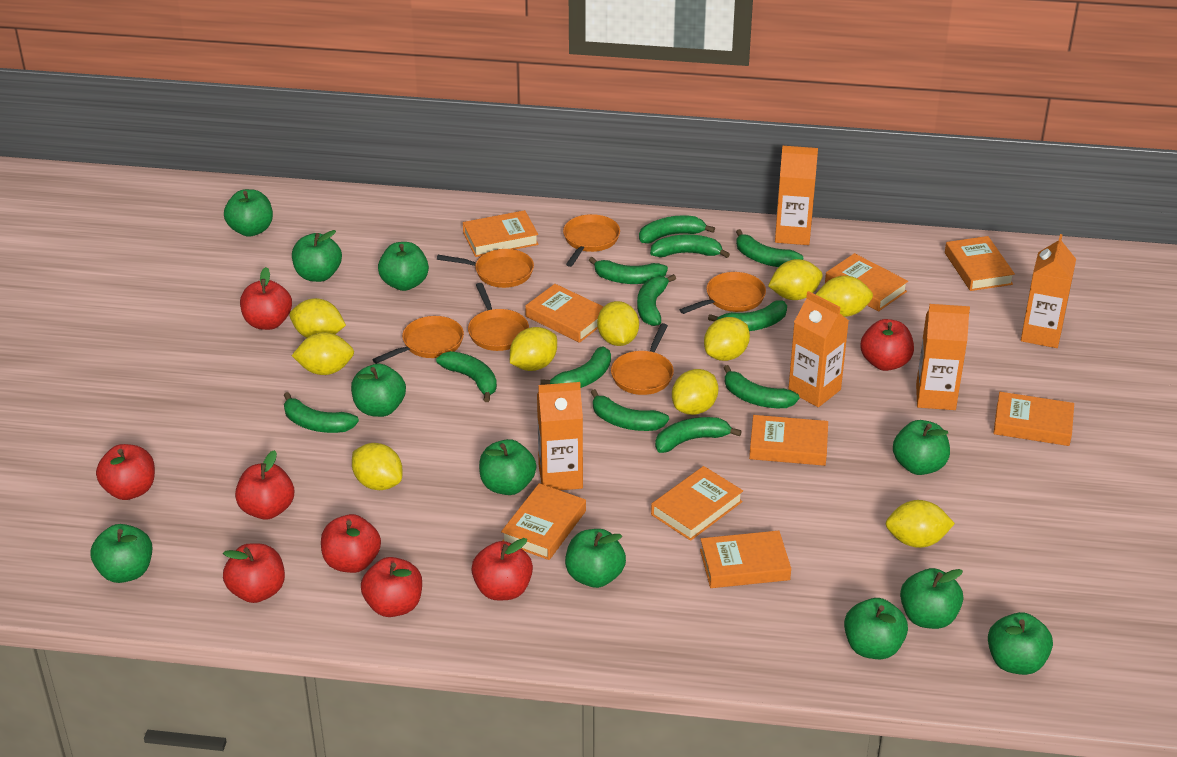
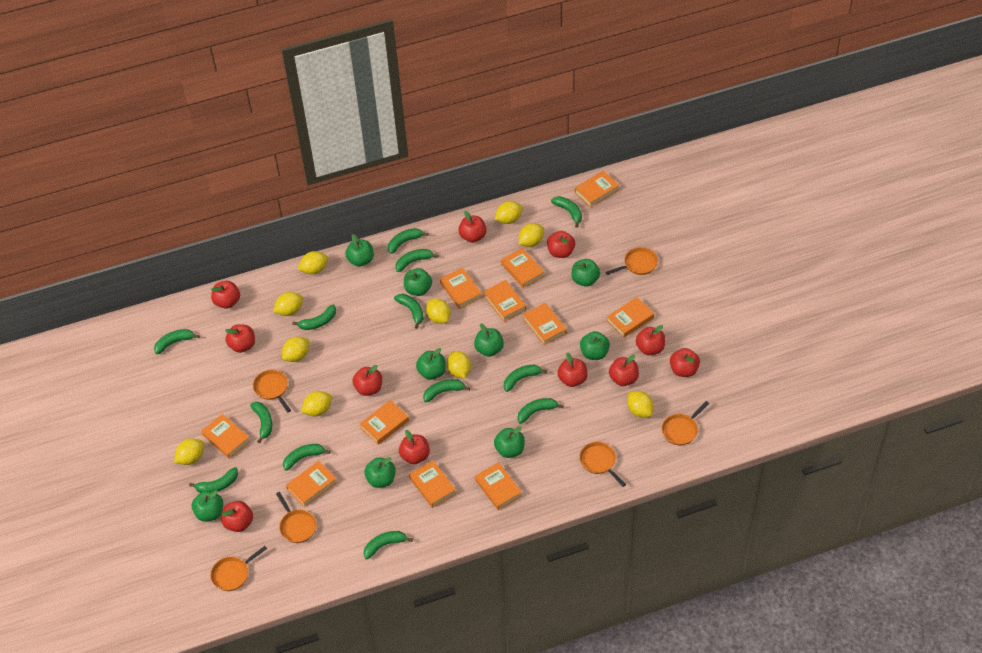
green apple: 11 -> 9
green banana: 12 -> 13
orange book: 9 -> 11
orange carton: 5 -> 0
red apple: 8 -> 11

